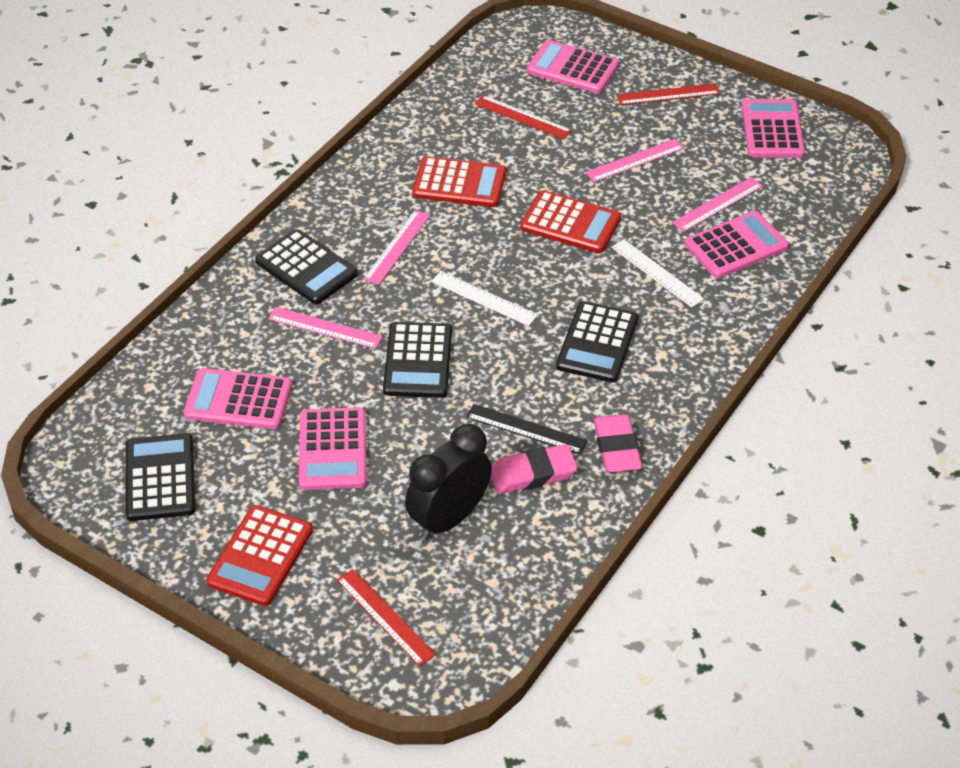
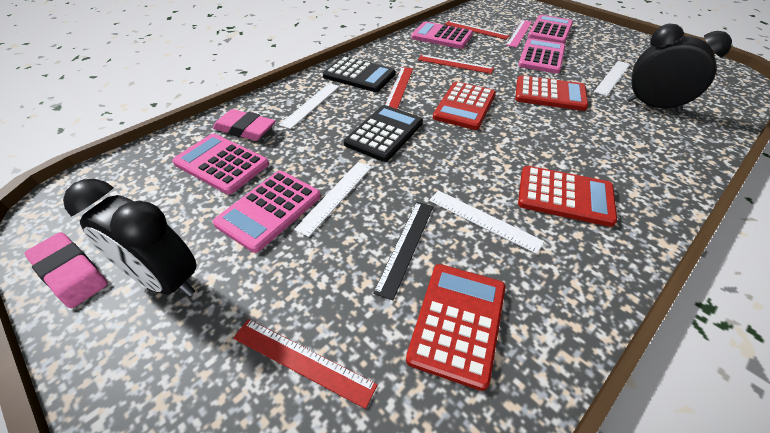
black calculator: 4 -> 2
black clock: 1 -> 2
pink ruler: 4 -> 1
red calculator: 3 -> 4
red ruler: 3 -> 4
white ruler: 2 -> 4

